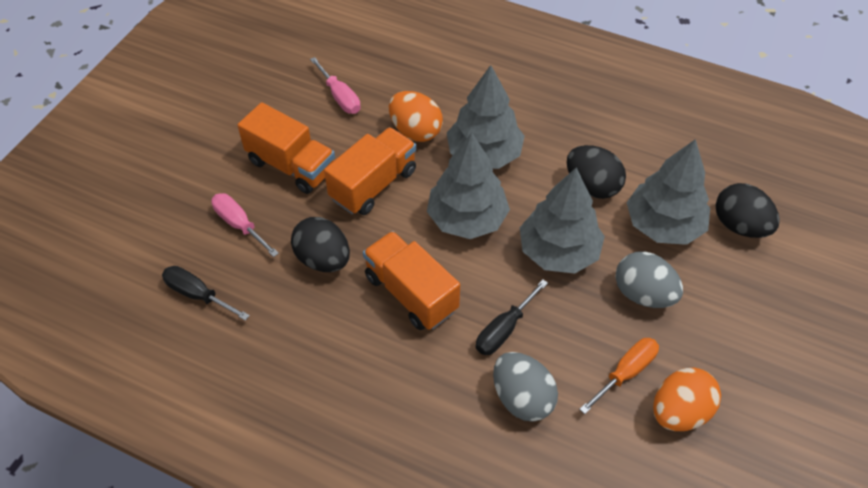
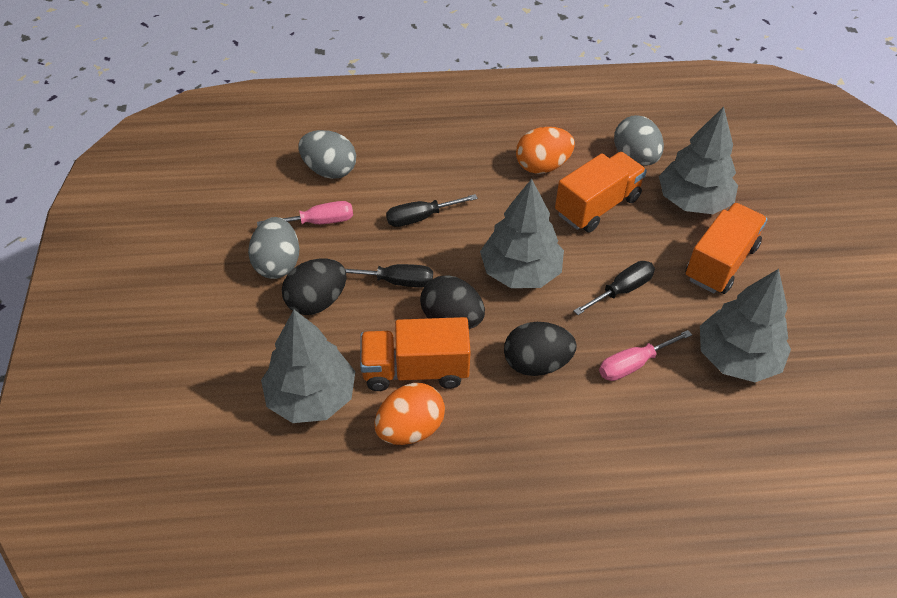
black screwdriver: 2 -> 3
grey egg: 2 -> 3
orange screwdriver: 1 -> 0

